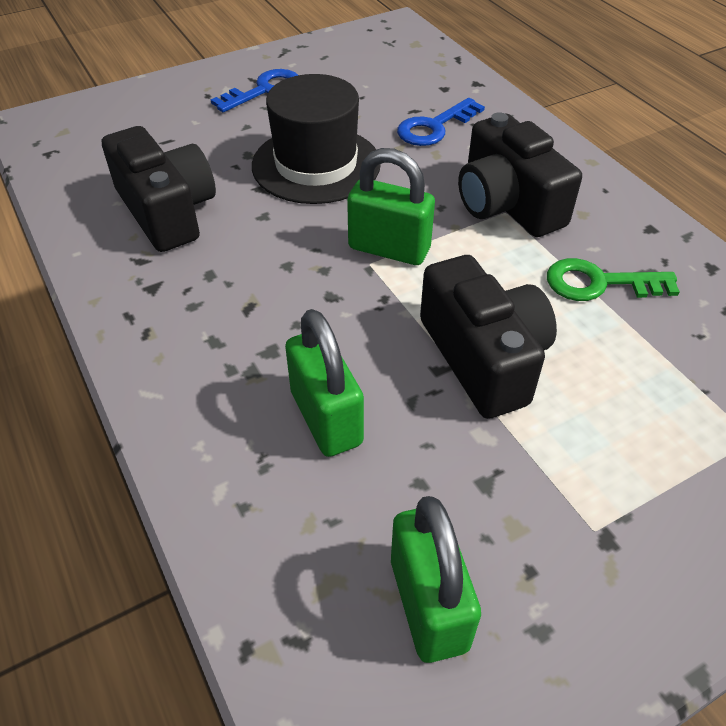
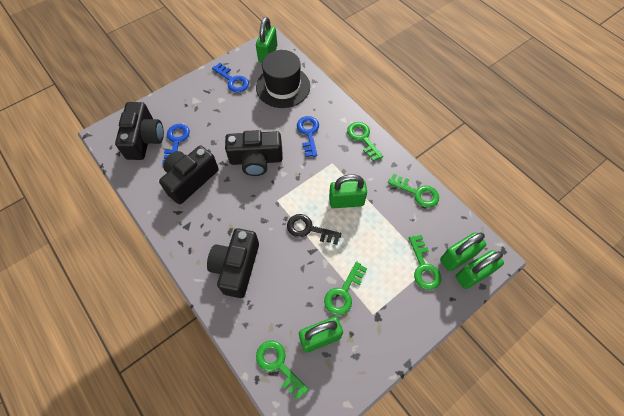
black camera: 3 -> 4
black key: 0 -> 1
blue key: 2 -> 3
green key: 1 -> 5
green padlock: 3 -> 5

